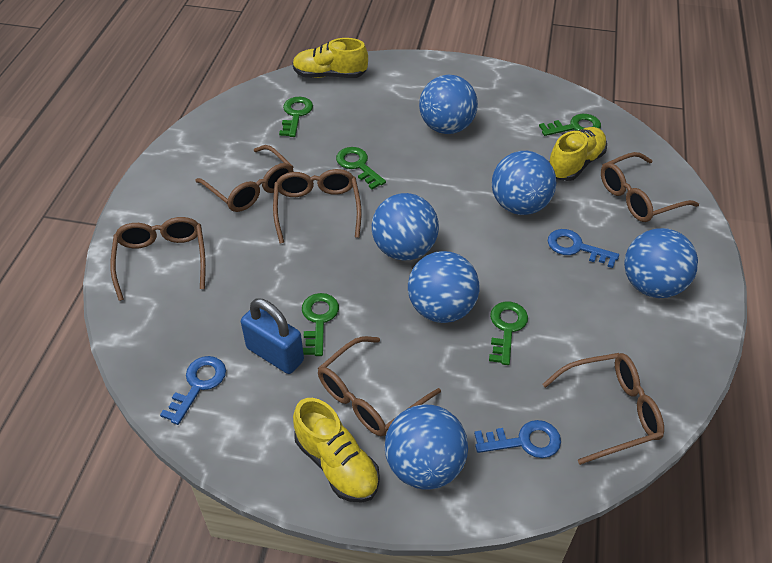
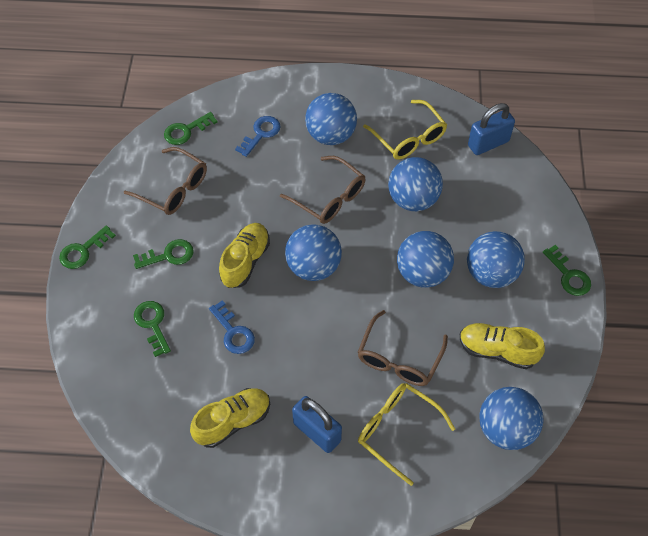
blue key: 3 -> 2
blue padlock: 1 -> 2
brown glasses: 6 -> 3
yellow glasses: 0 -> 2

